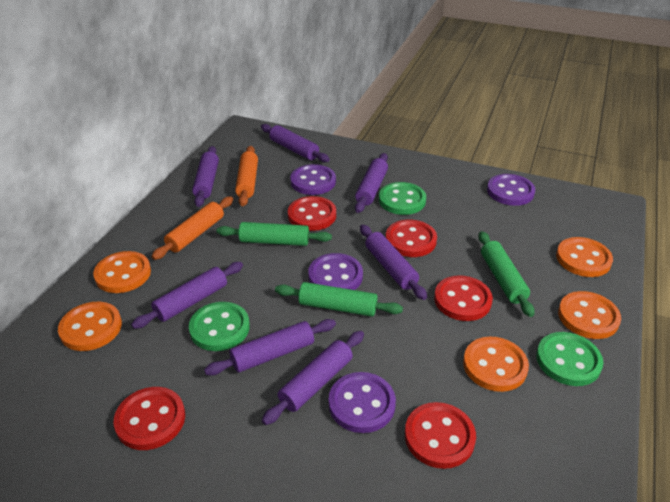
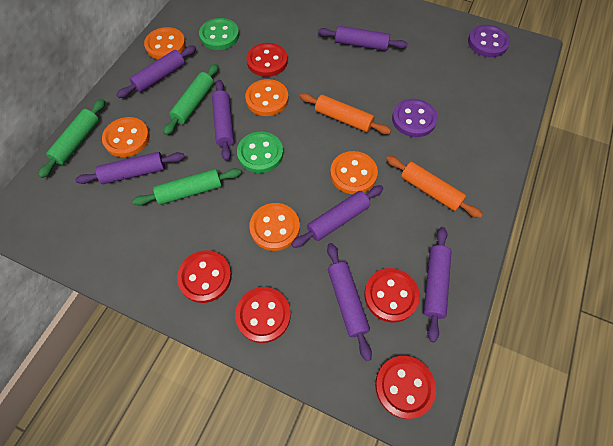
green button: 3 -> 2
purple button: 4 -> 2

